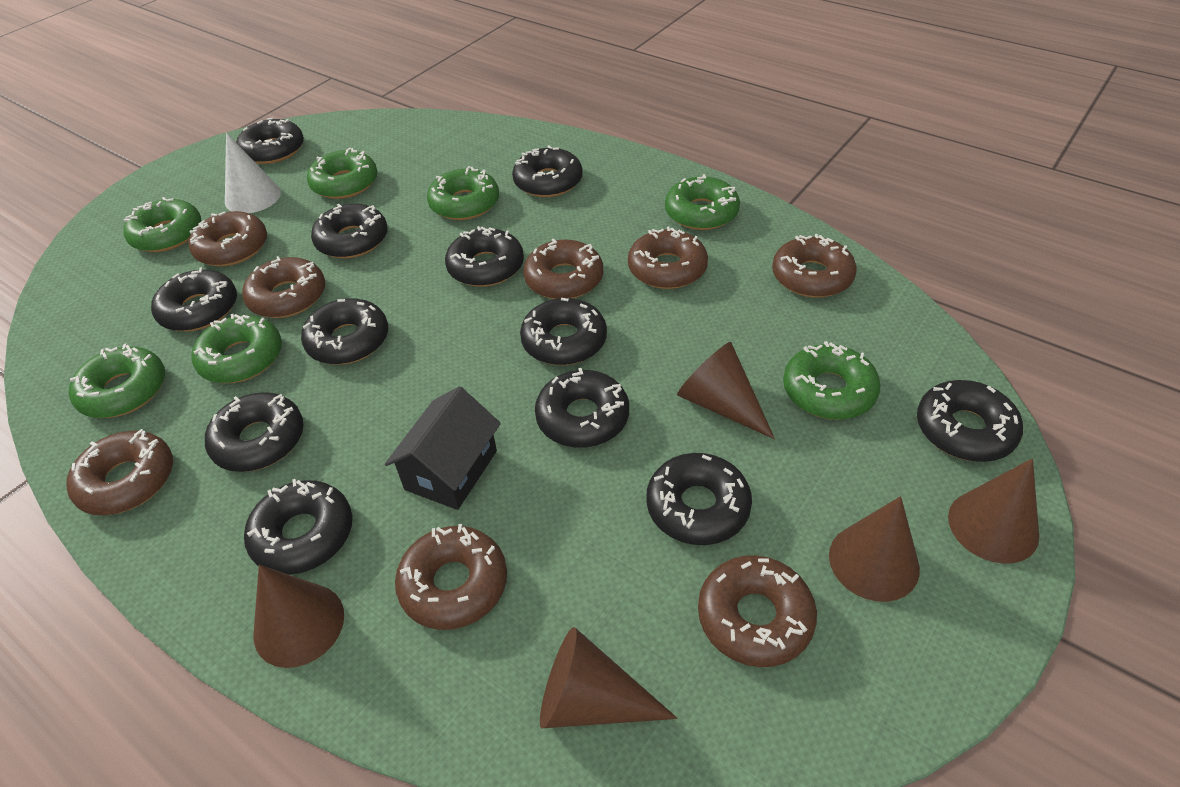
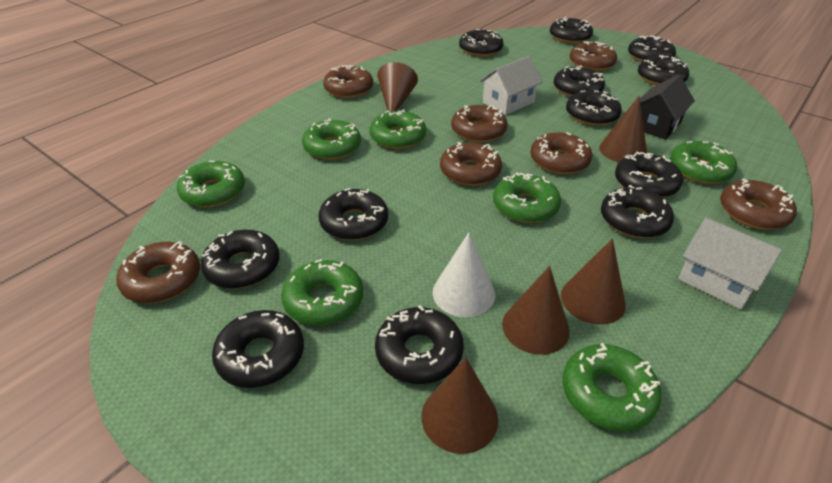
brown donut: 8 -> 7
white house: 0 -> 2

